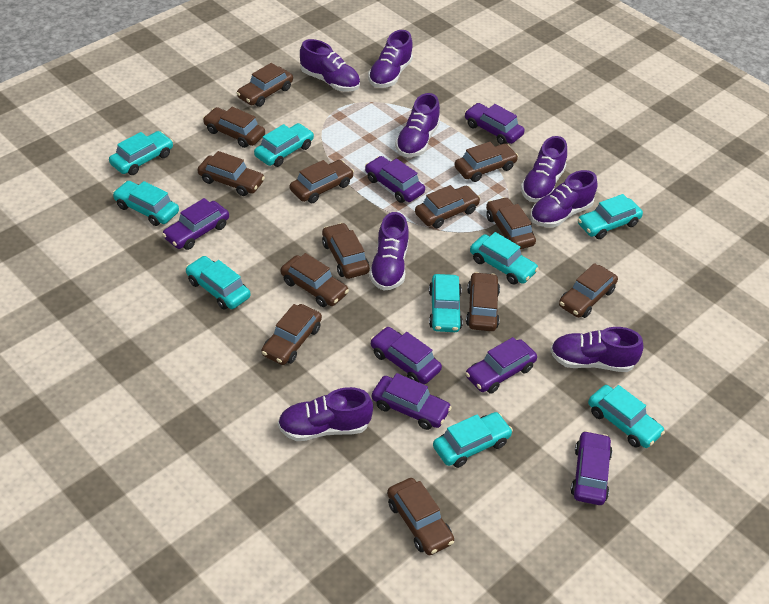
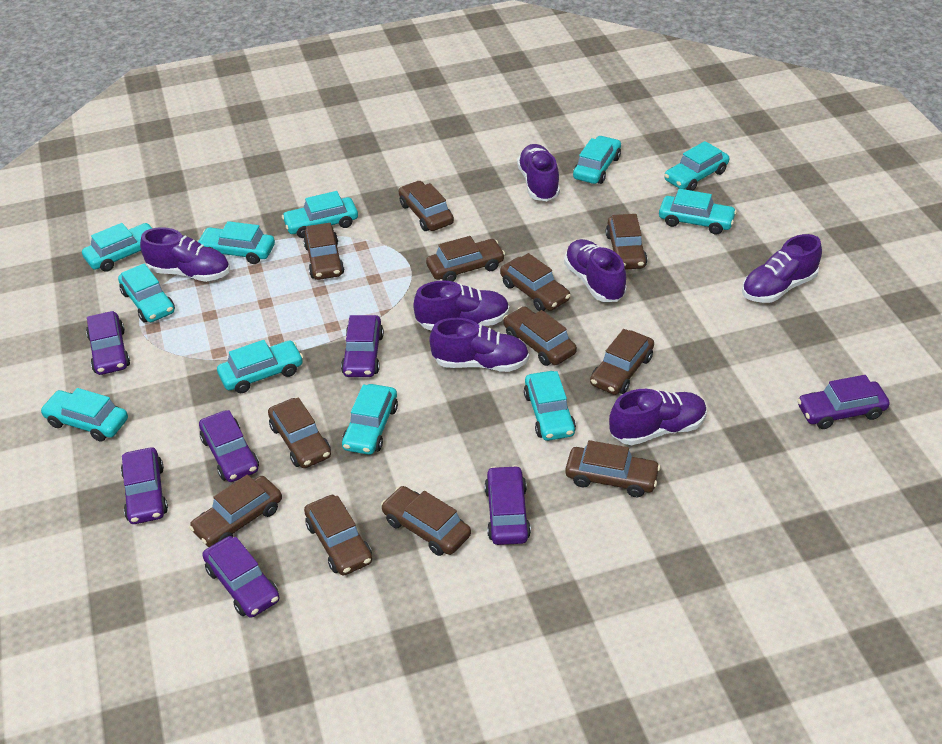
brown car: 13 -> 12
purple shoe: 8 -> 7
turquoise car: 9 -> 11

